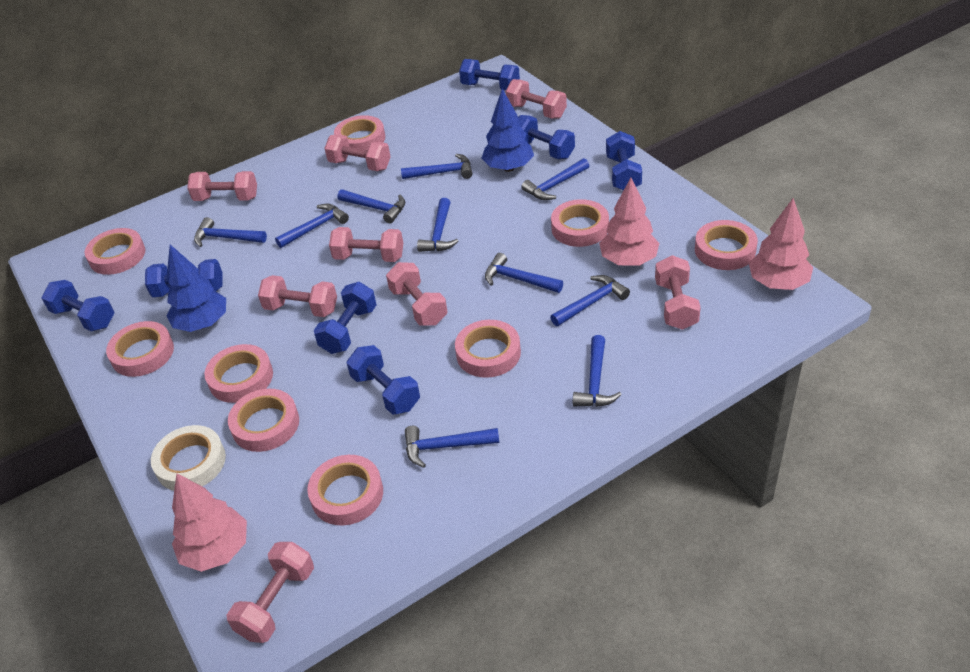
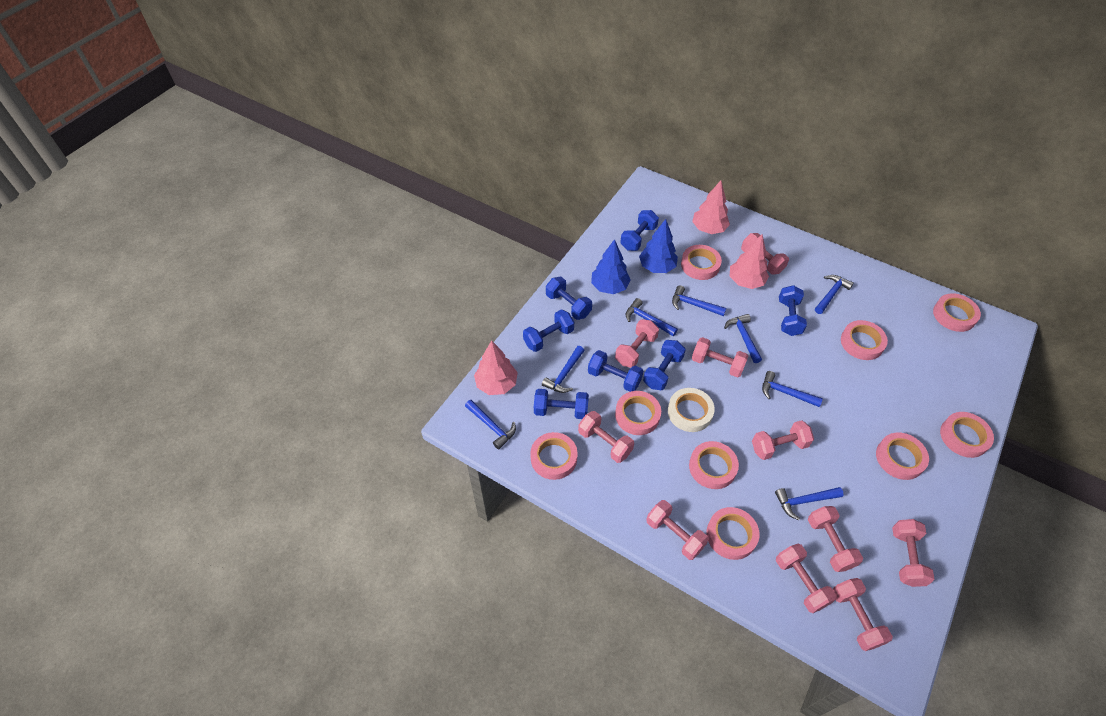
blue hammer: 10 -> 8
pink dumbbell: 8 -> 10

